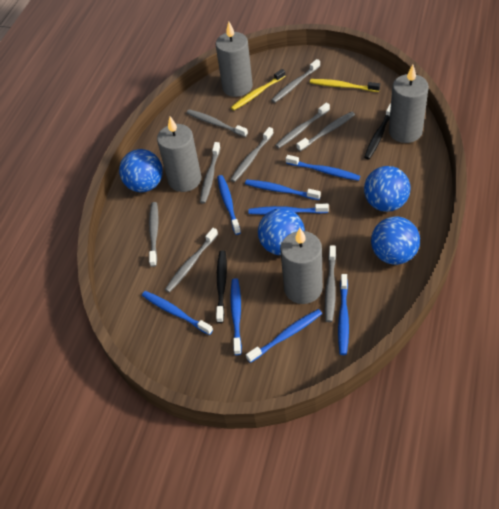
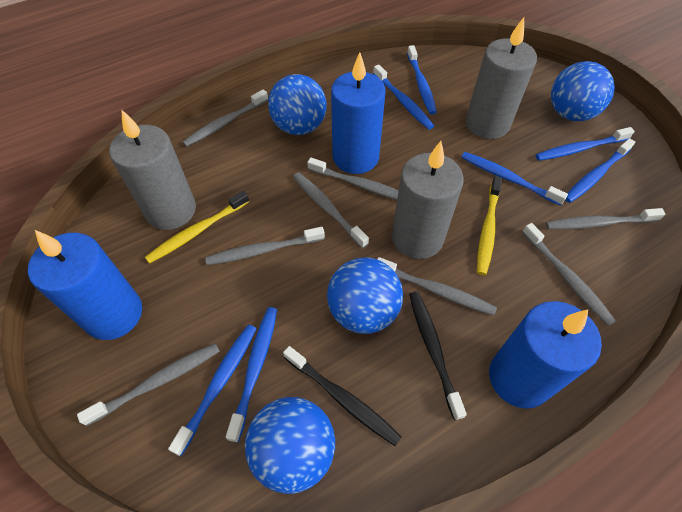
blue candle: 0 -> 3
blue toothbrush: 8 -> 7
grey candle: 4 -> 3
grey toothbrush: 9 -> 8

